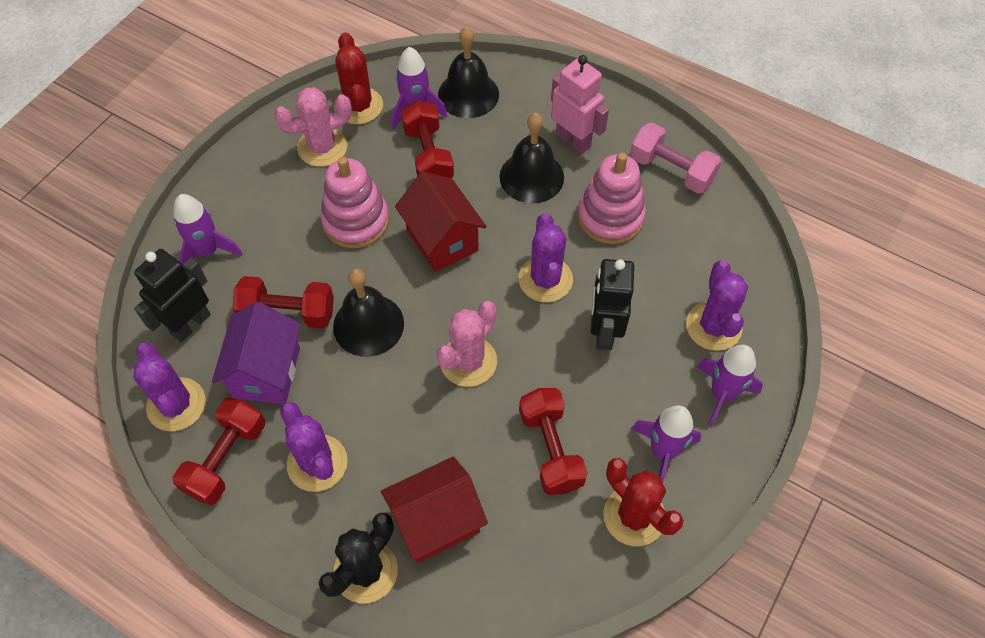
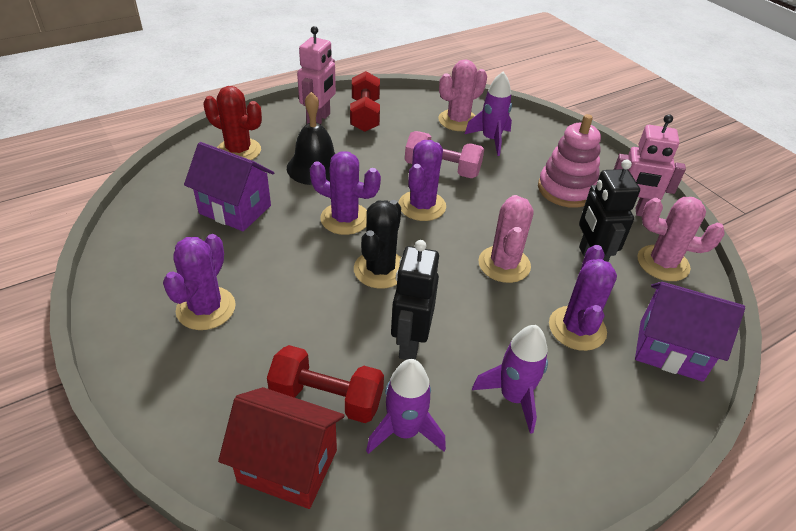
black bell: 3 -> 1
pink cactus: 2 -> 3
pink robot: 1 -> 2
pink stacking toy: 2 -> 1
purple house: 1 -> 2
purple rocket: 4 -> 3
red cactus: 2 -> 1
red dumbbell: 4 -> 2
red house: 2 -> 1

